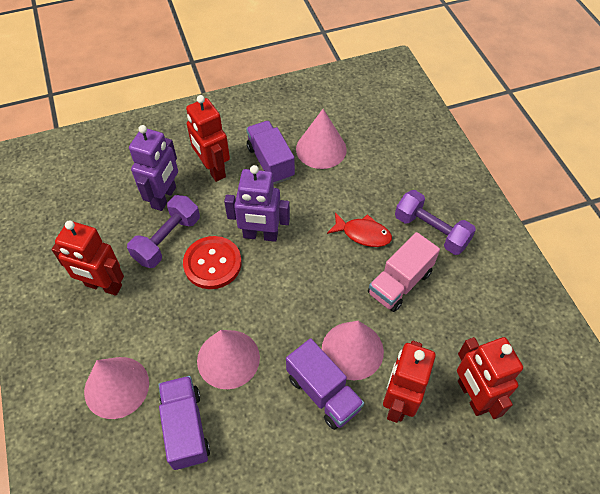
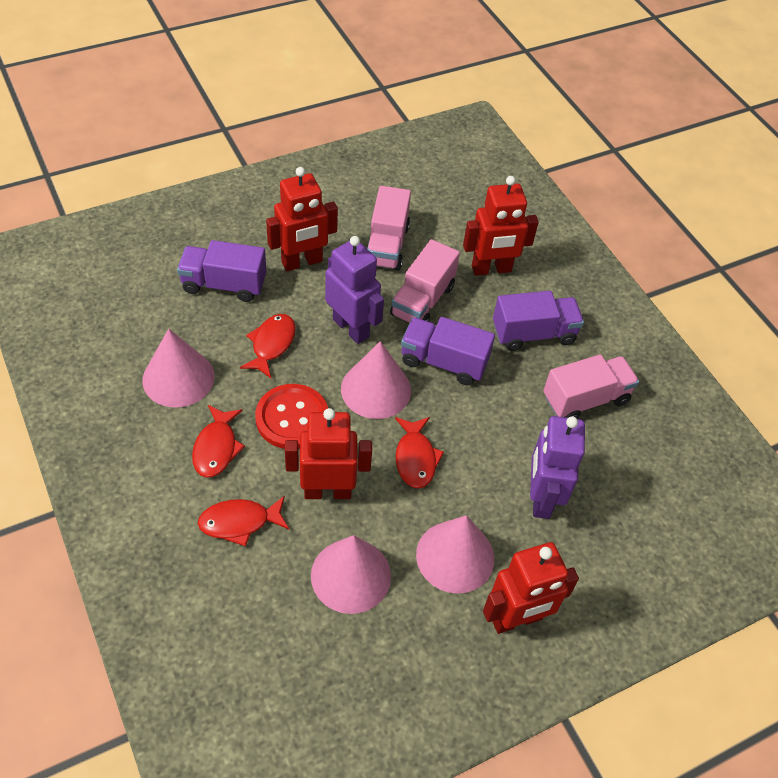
pink truck: 1 -> 3
purple dumbbell: 2 -> 0
red fish: 1 -> 4

